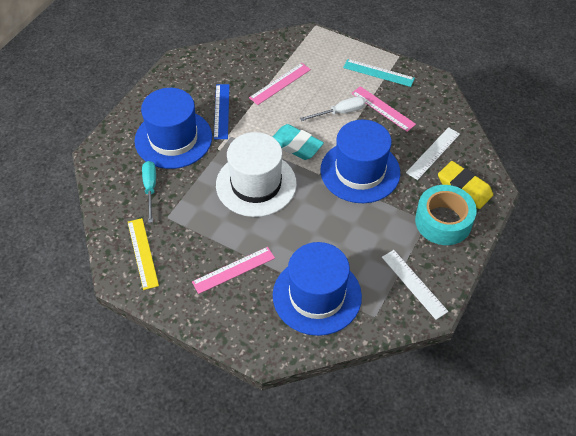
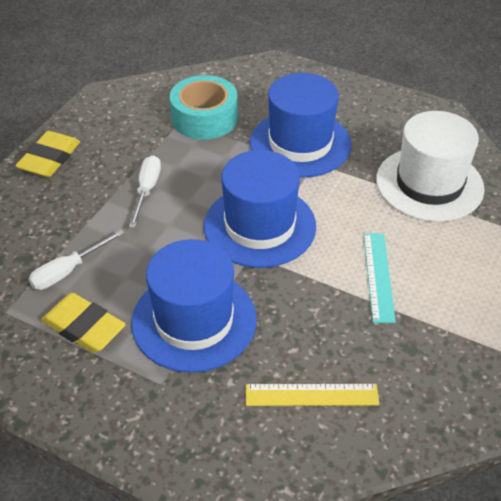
blue ruler: 1 -> 0
pink ruler: 3 -> 0
turquoise eraser: 1 -> 0
turquoise screwdriver: 1 -> 0
white ruler: 2 -> 0
white screwdriver: 1 -> 2
yellow eraser: 1 -> 2

